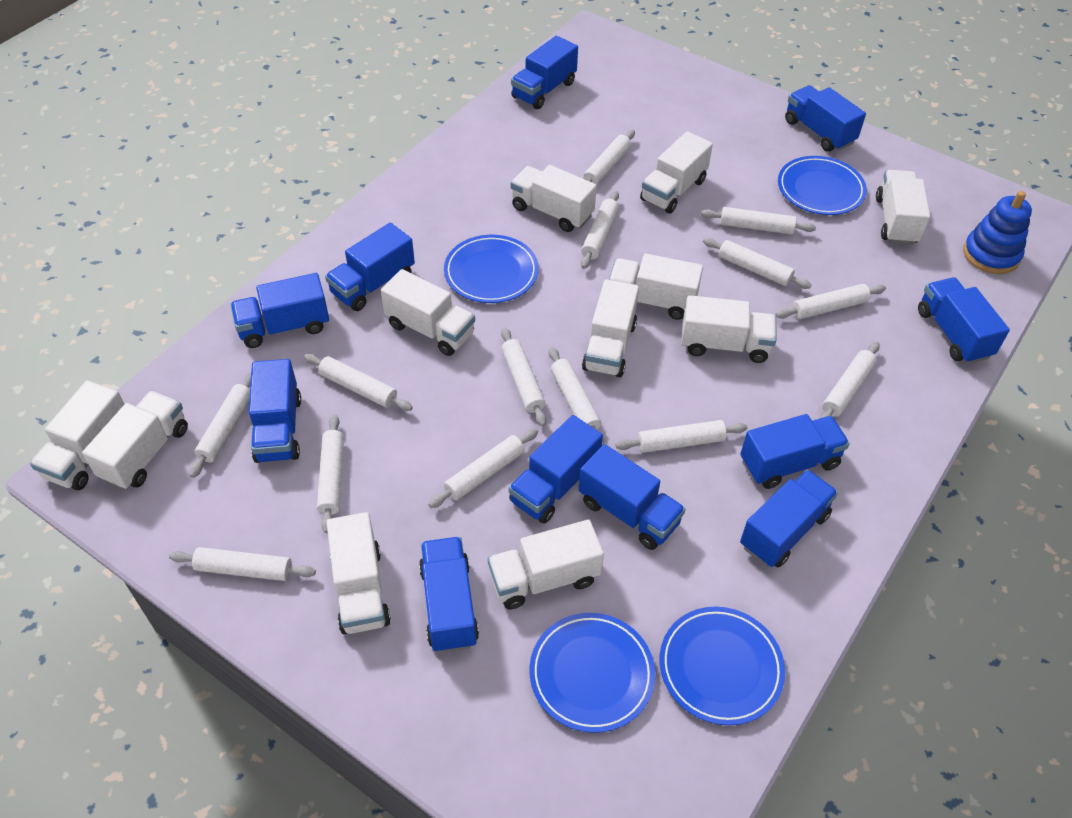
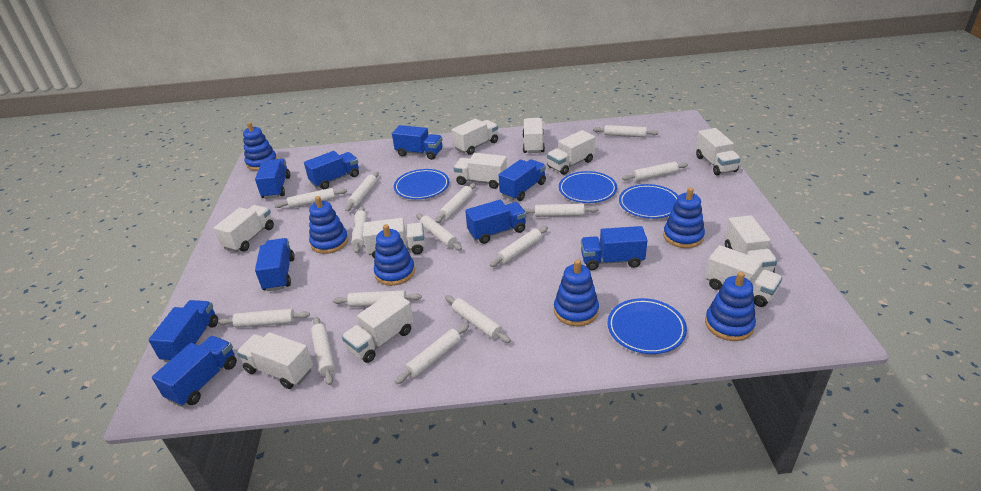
blue stacking toy: 1 -> 6
blue truck: 11 -> 9

